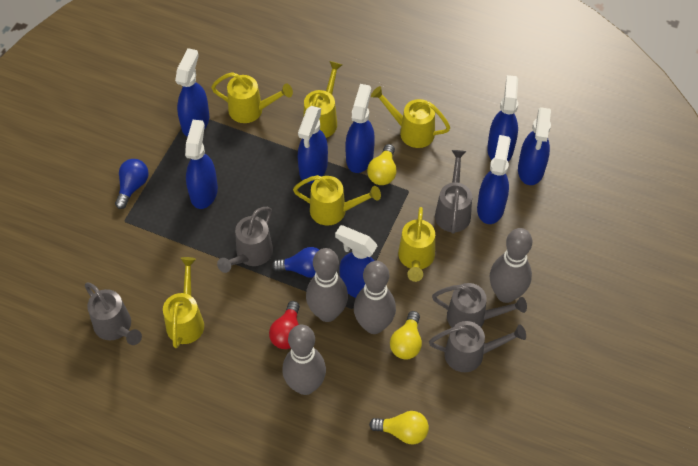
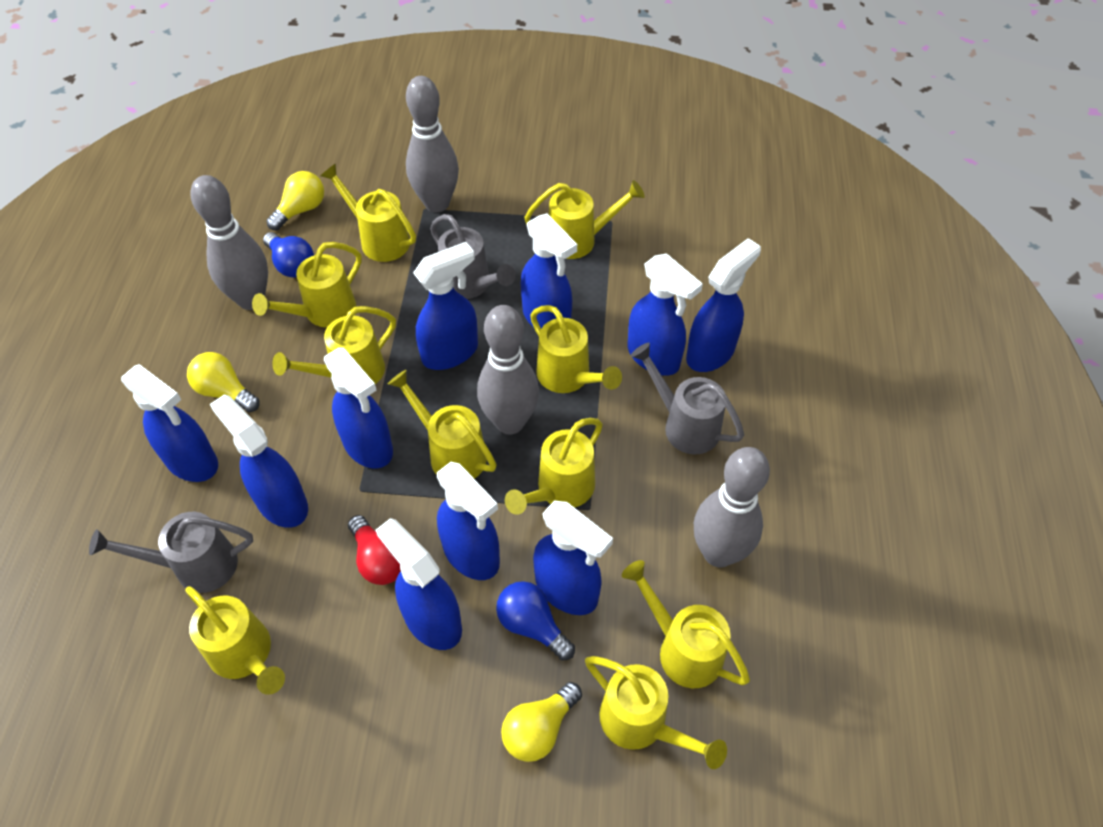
blue spray bottle: 8 -> 10
grey watering can: 5 -> 3
yellow watering can: 6 -> 10

